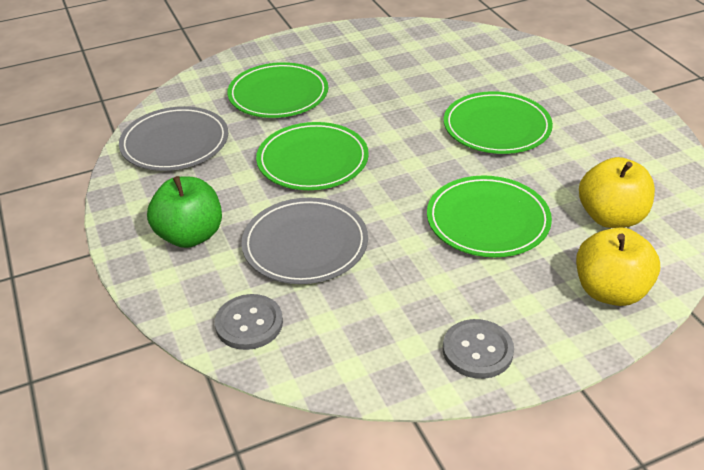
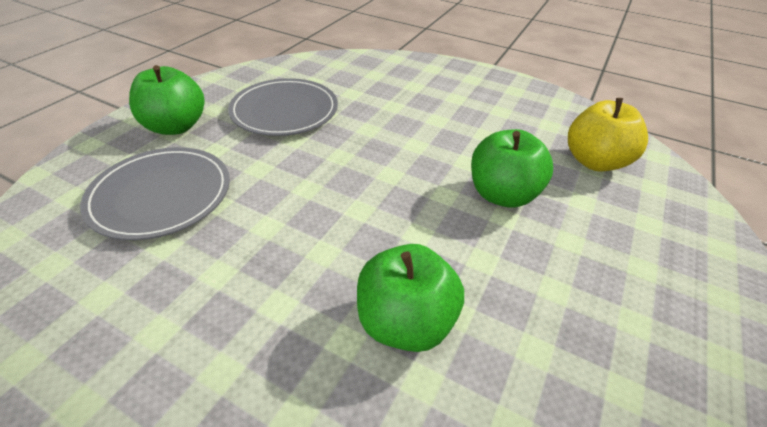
green apple: 1 -> 3
green plate: 4 -> 0
grey button: 2 -> 0
yellow apple: 2 -> 1

